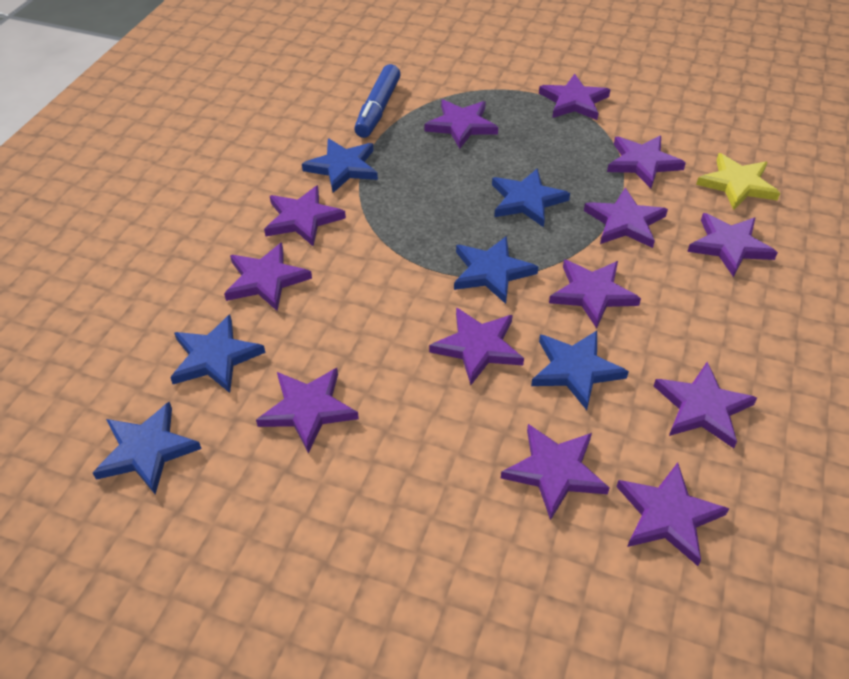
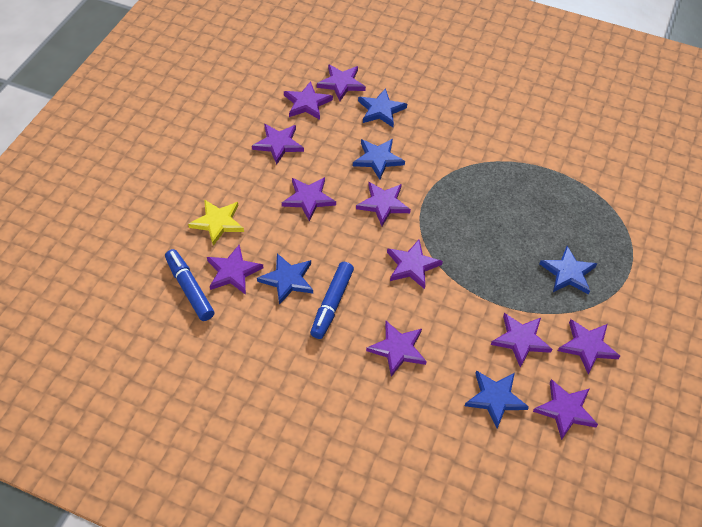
blue marker: 1 -> 2
blue star: 6 -> 5
purple star: 13 -> 11

